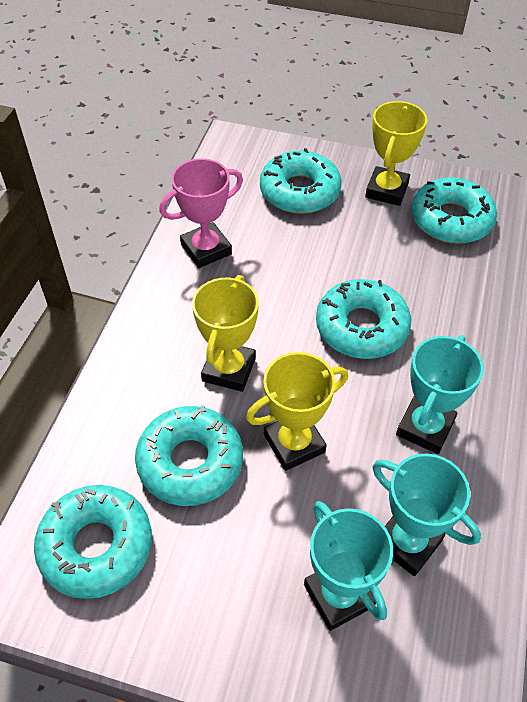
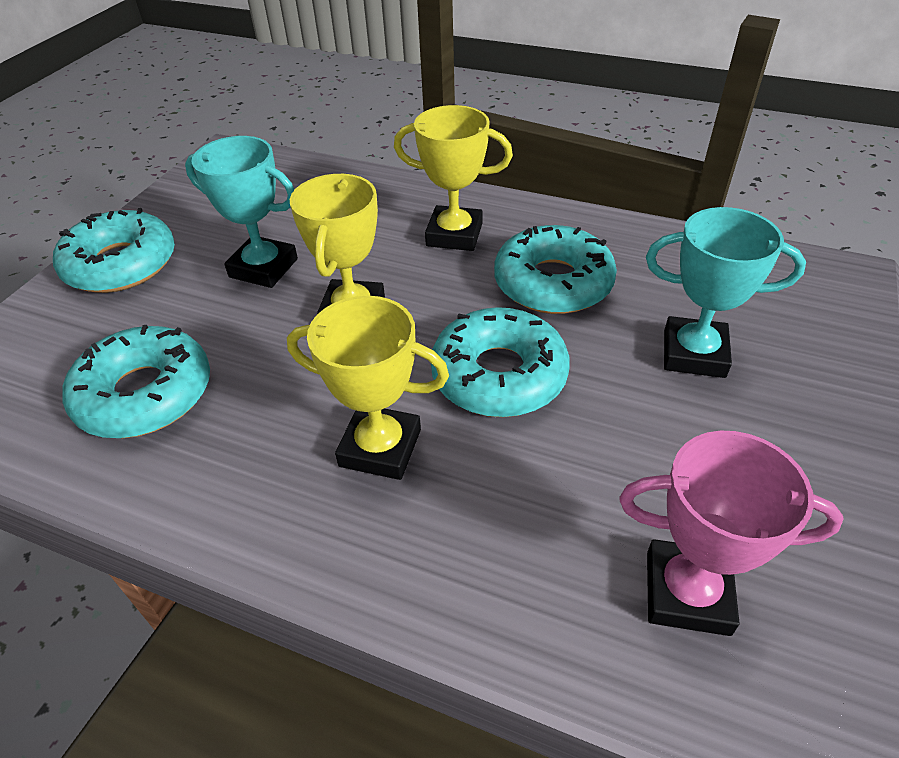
turquoise donut: 5 -> 4
turquoise trophy: 3 -> 2

